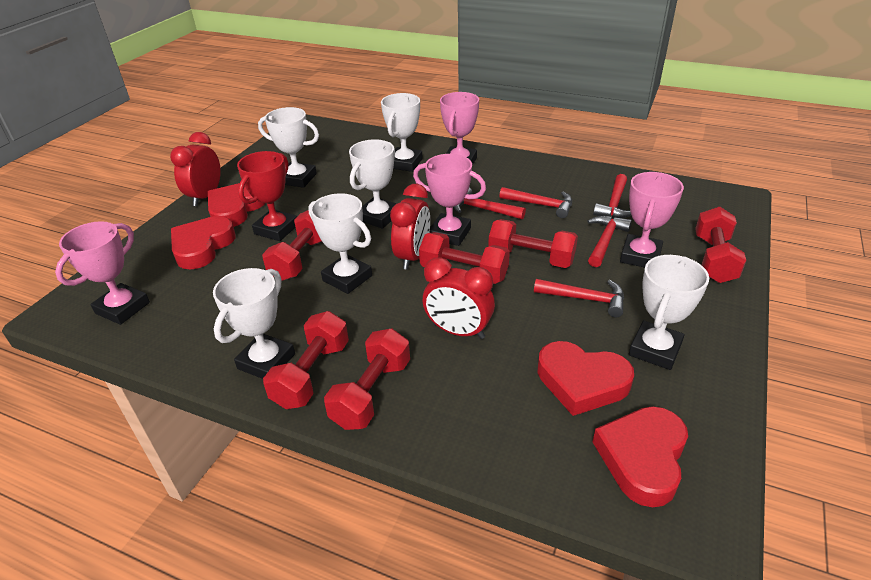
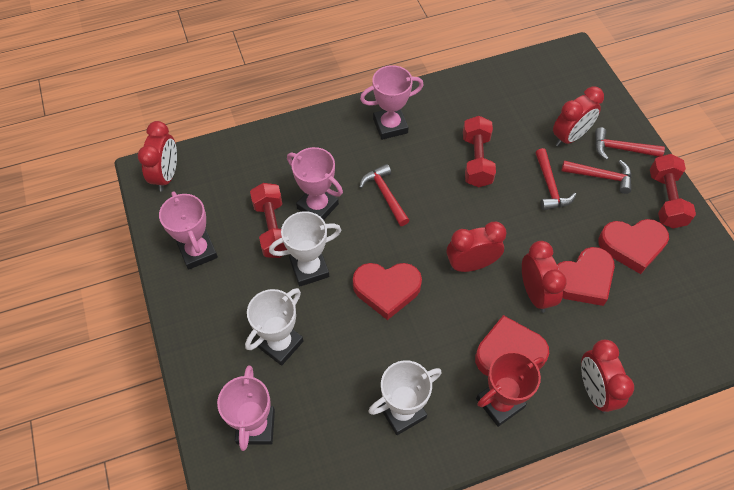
red clock: 3 -> 5
red dumbbell: 6 -> 3
red hammer: 5 -> 4
white trophy: 6 -> 3

